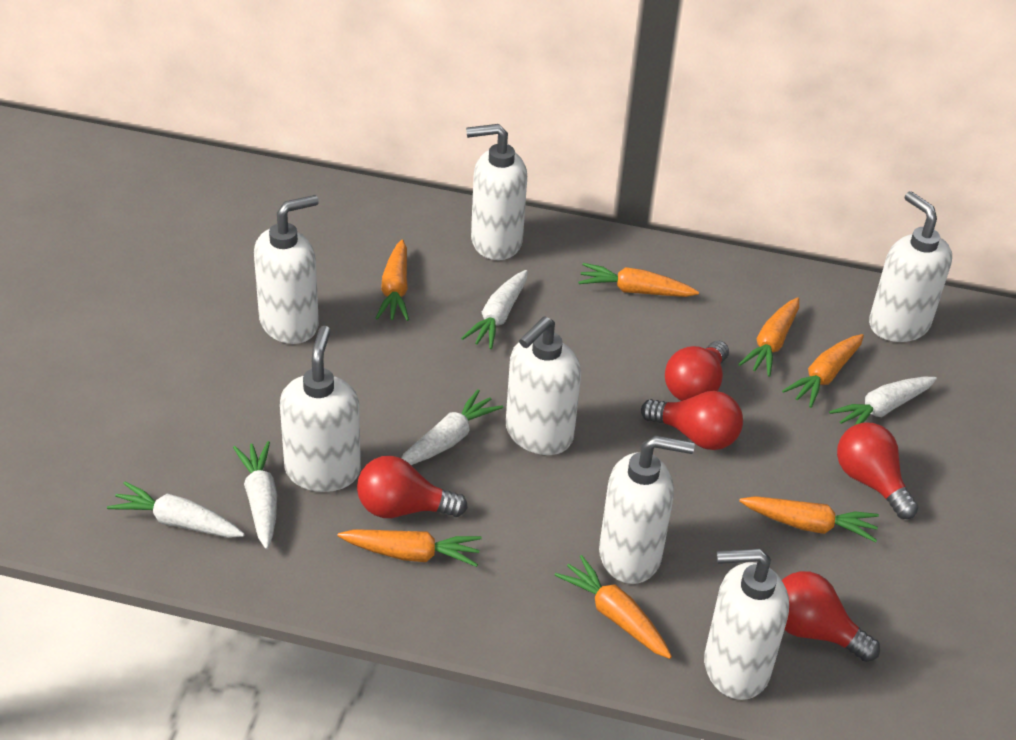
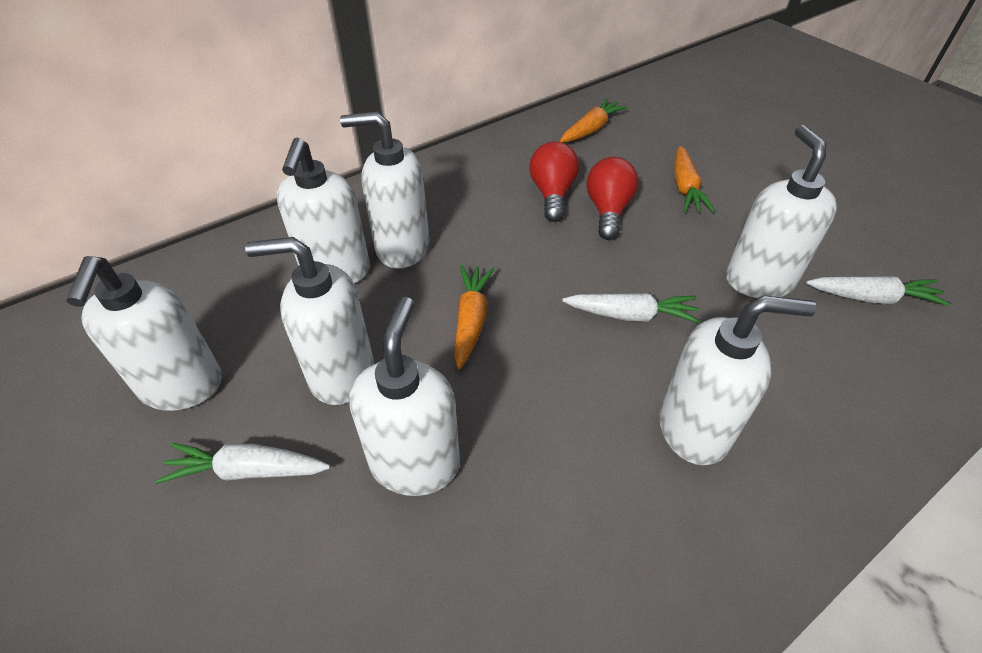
orange carrot: 7 -> 3
red light bulb: 5 -> 2
white carrot: 5 -> 3

